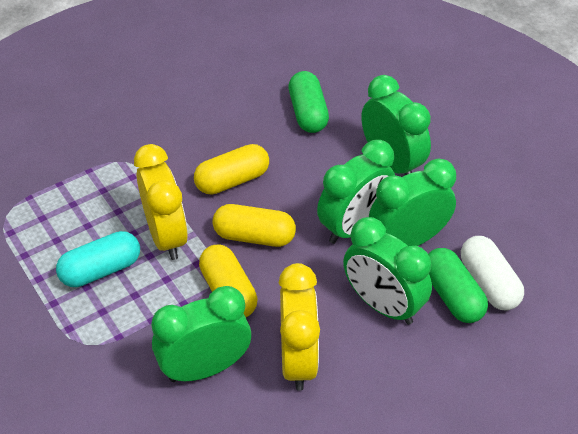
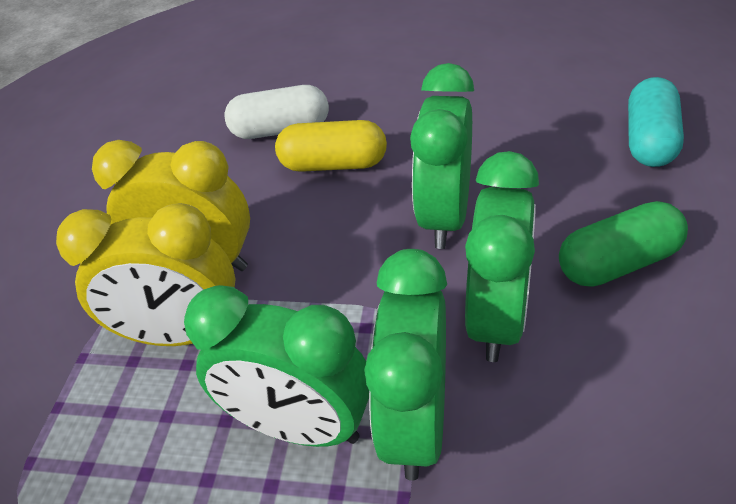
green capsule: 2 -> 1
green clock: 5 -> 4
yellow capsule: 3 -> 1

